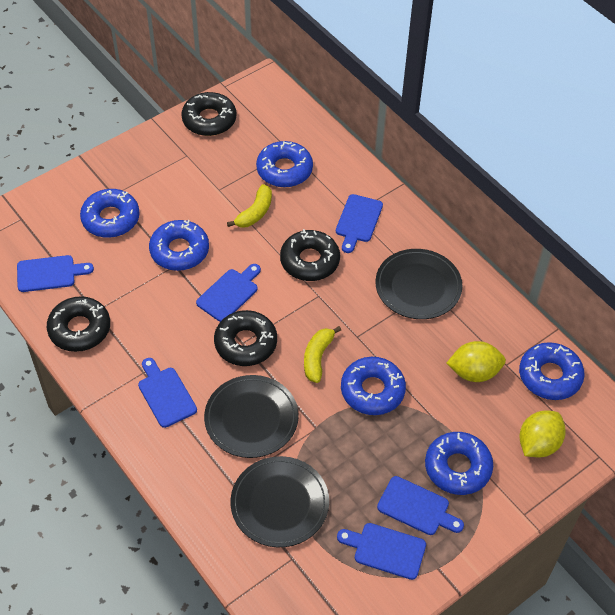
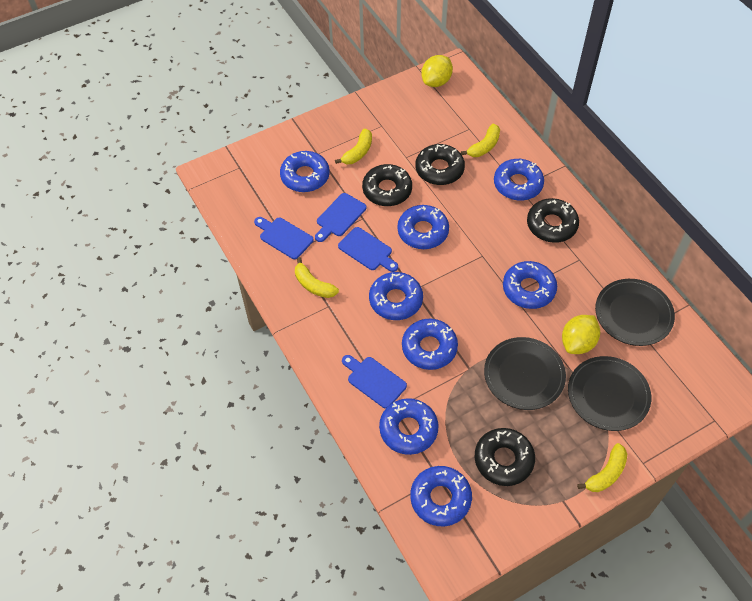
blue cutting board: 6 -> 4
blue donut: 6 -> 8
yellow banana: 2 -> 4

